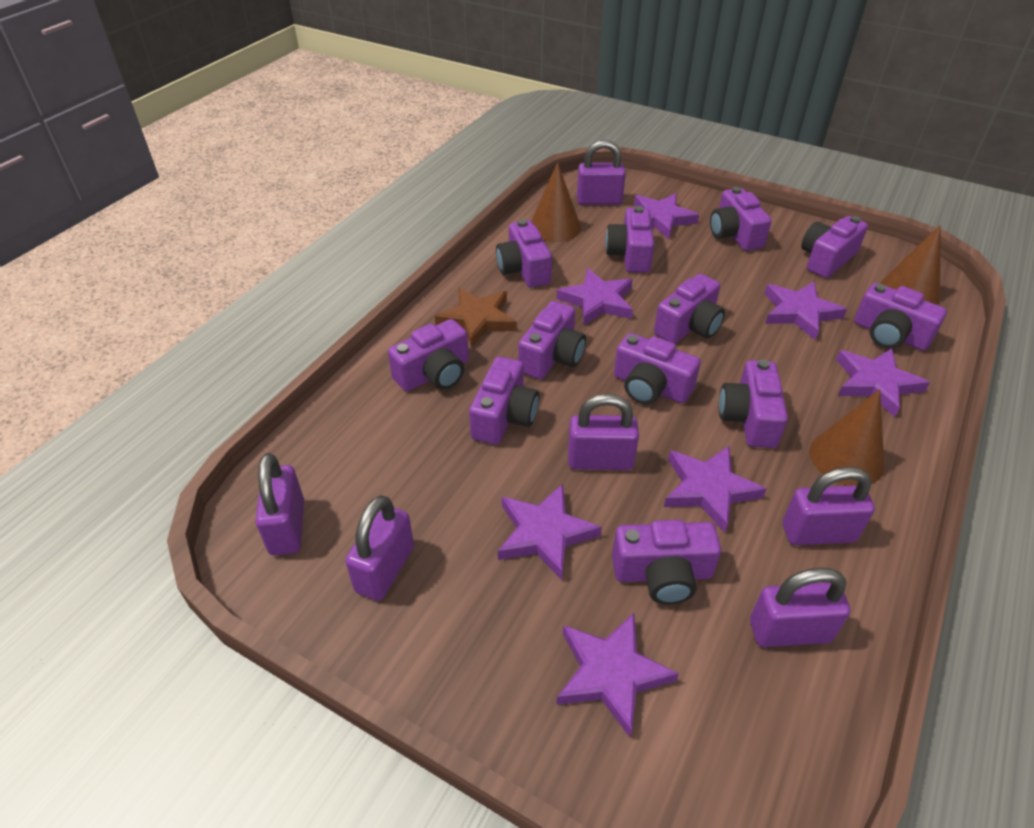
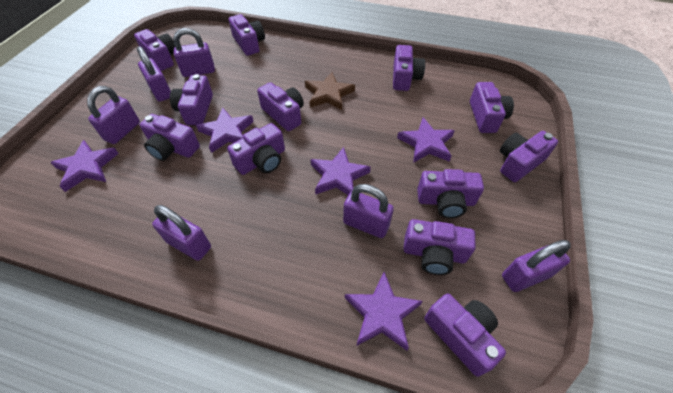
brown cone: 3 -> 0
purple star: 7 -> 5

